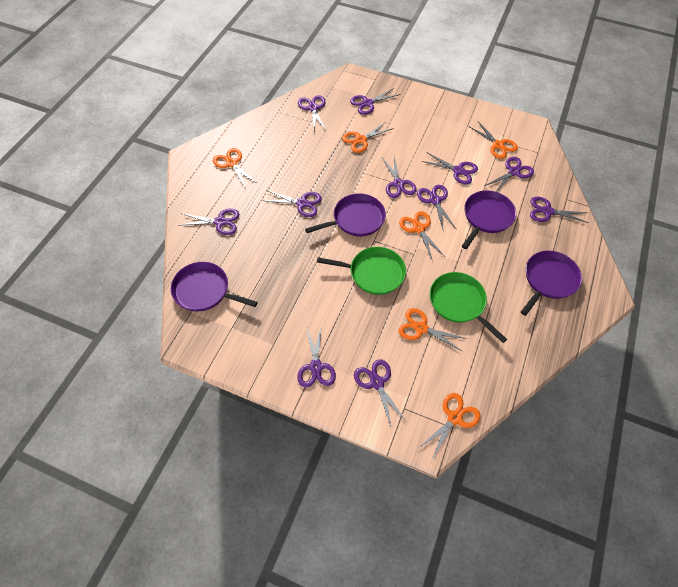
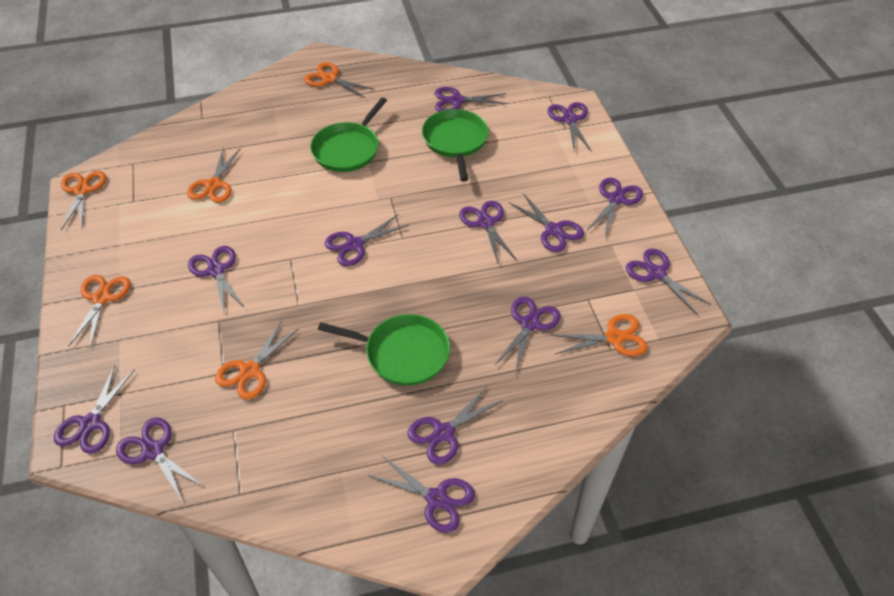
green pan: 2 -> 3
purple pan: 4 -> 0
purple scissors: 11 -> 13

